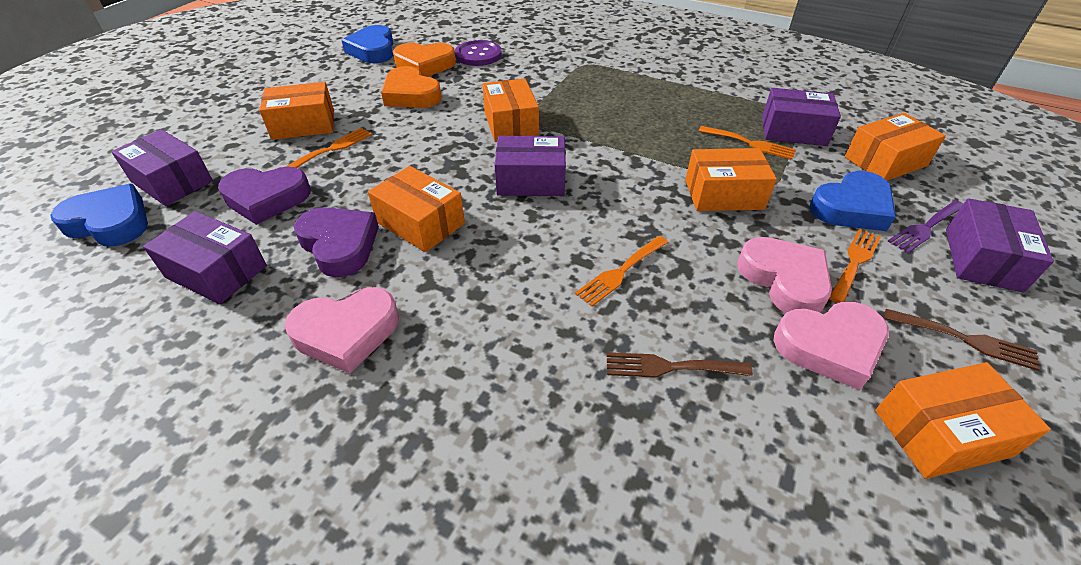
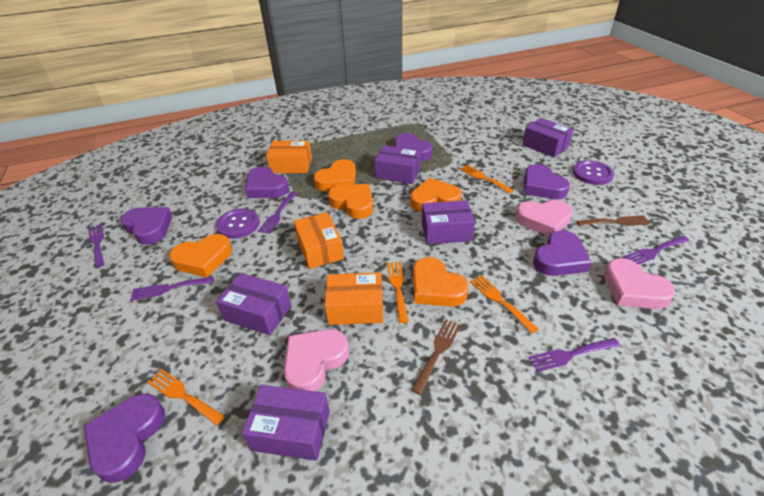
blue heart: 3 -> 0
orange box: 6 -> 3
orange heart: 2 -> 5
purple button: 1 -> 2
purple fork: 1 -> 5
purple heart: 2 -> 6

